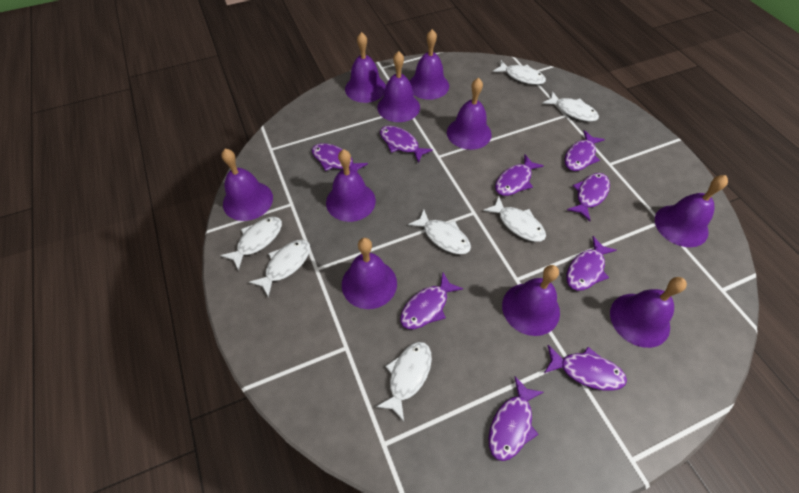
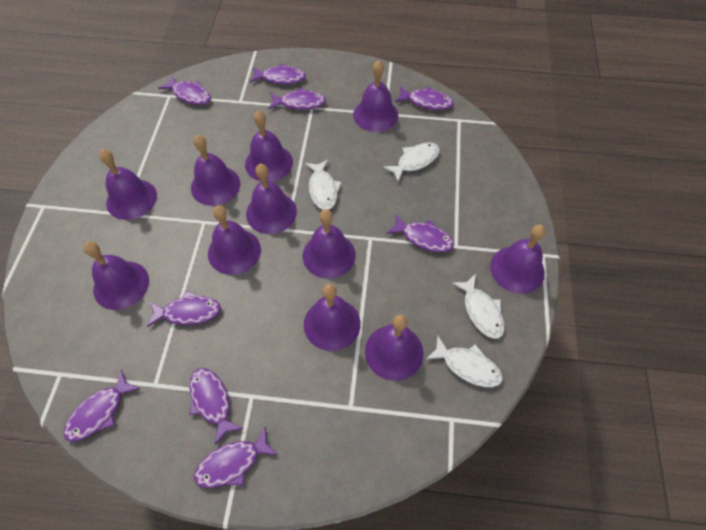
purple bell: 10 -> 11
white fish: 7 -> 4

